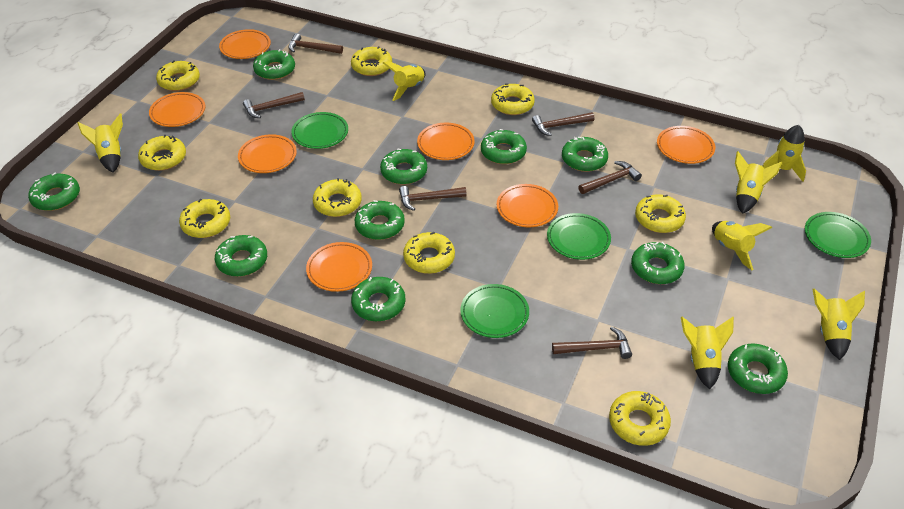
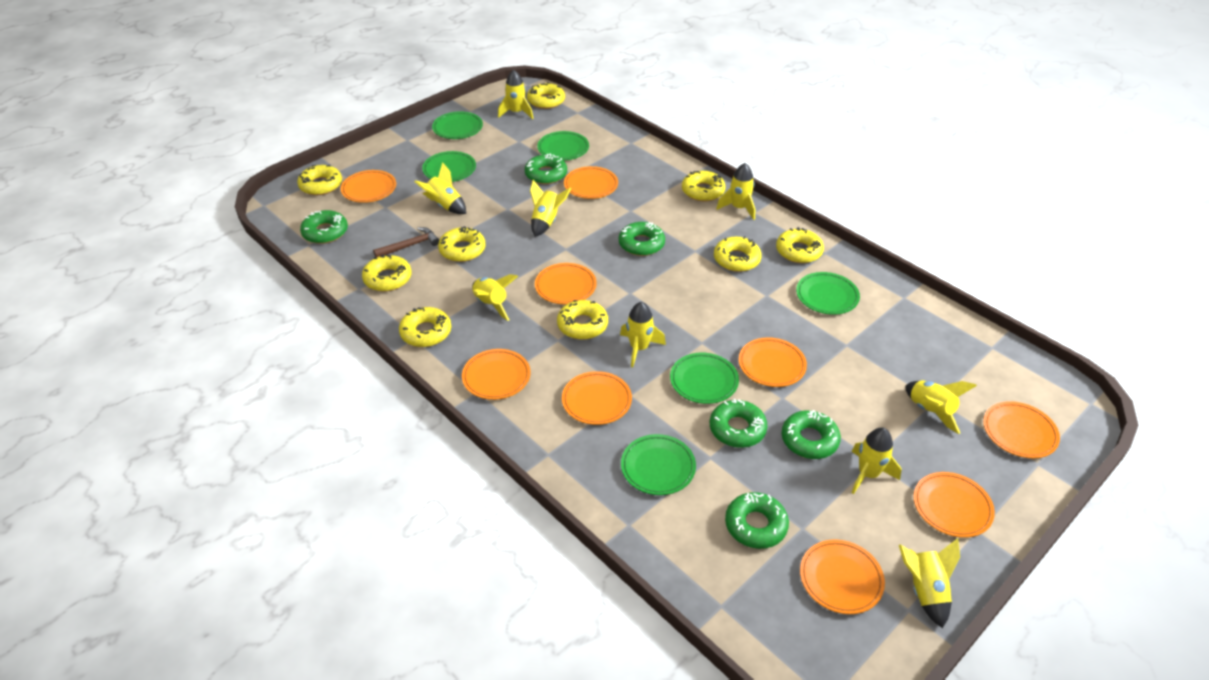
brown hammer: 6 -> 1
green donut: 10 -> 6
green plate: 4 -> 6
orange plate: 7 -> 9
yellow rocket: 7 -> 9

